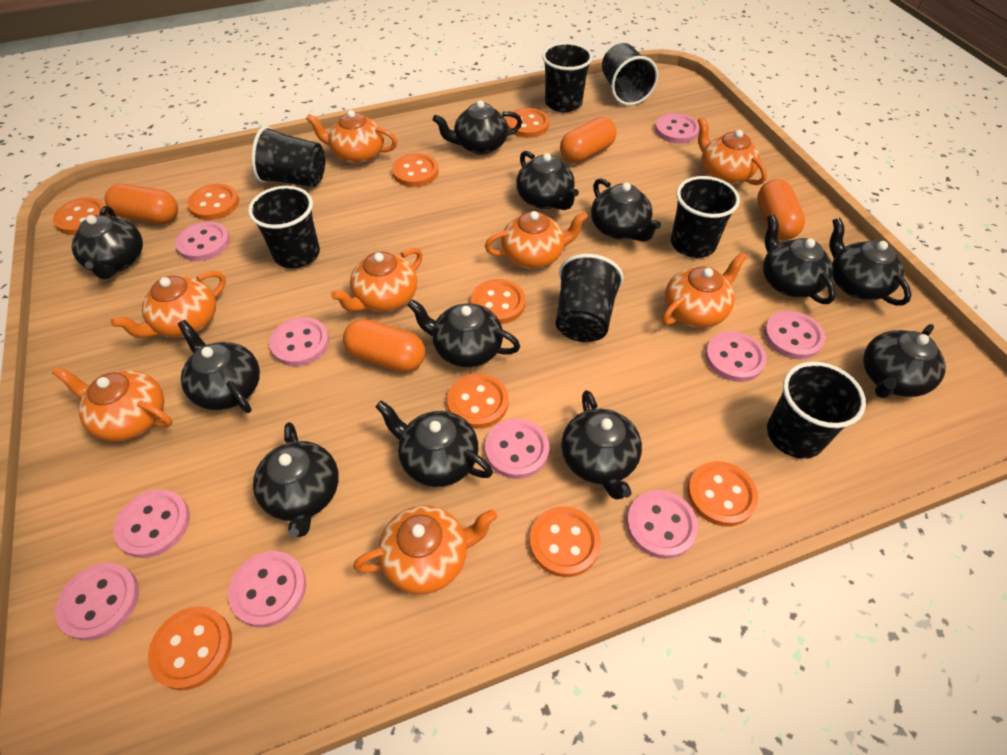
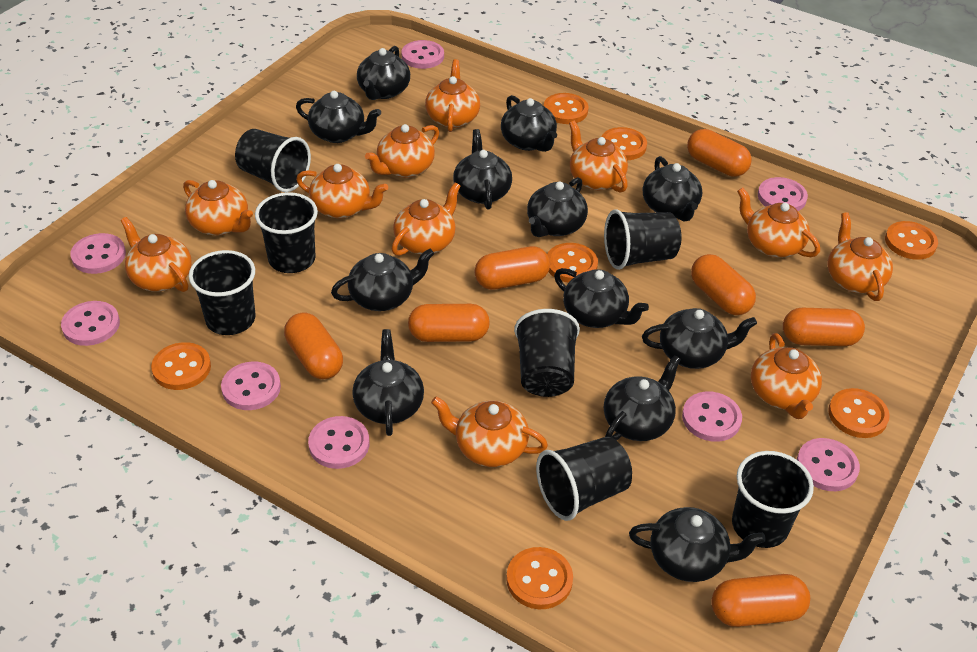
orange button: 9 -> 7
orange capsule: 4 -> 7
orange teapot: 8 -> 11
pink button: 10 -> 8

